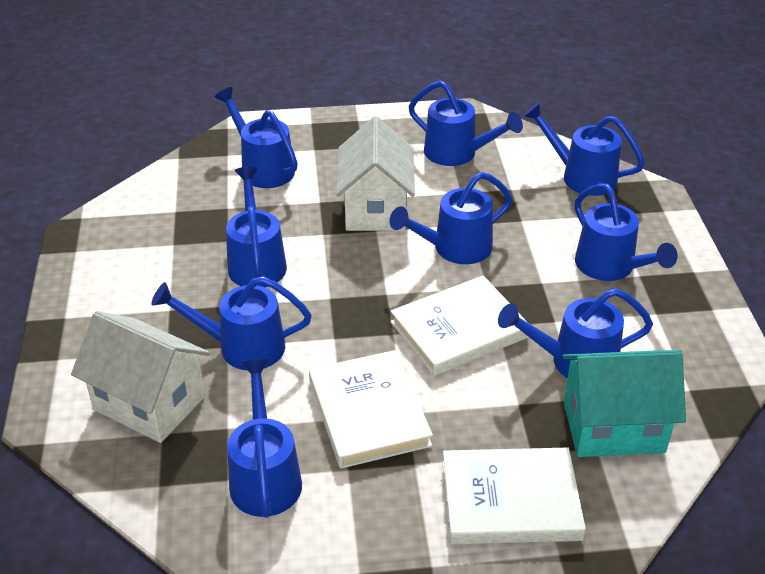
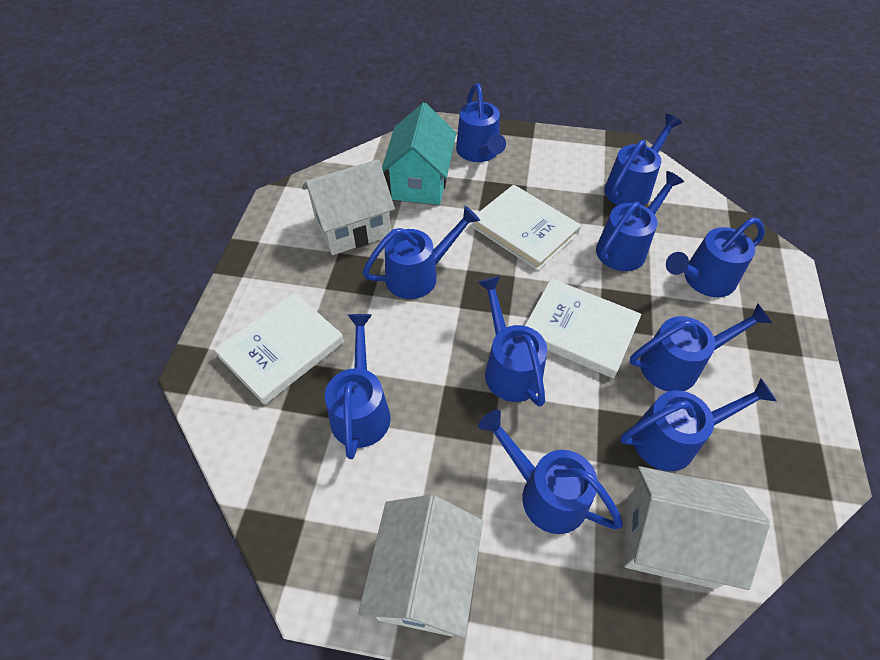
blue watering can: 9 -> 10
white house: 2 -> 3

